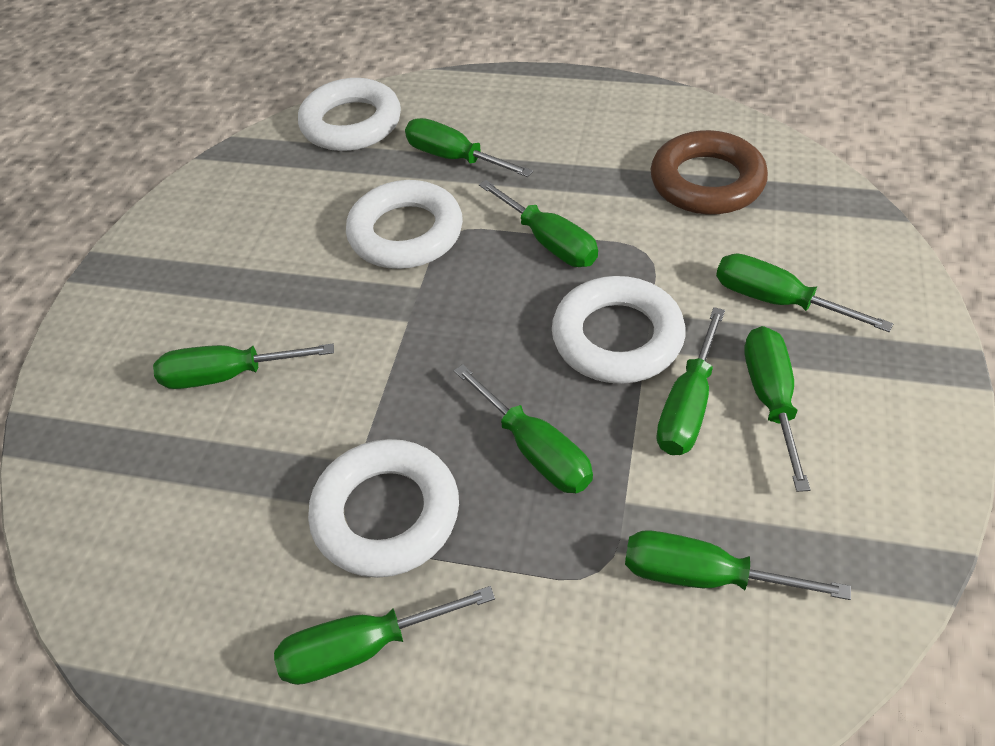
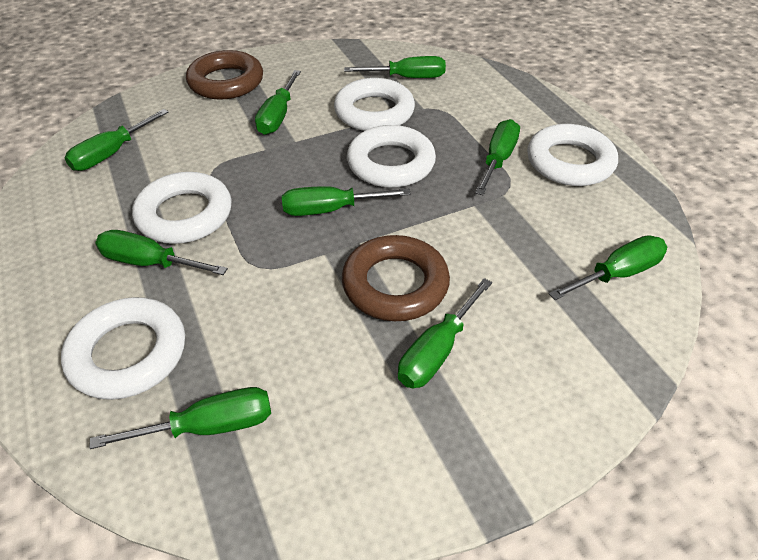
brown ring: 1 -> 2
white ring: 4 -> 5

